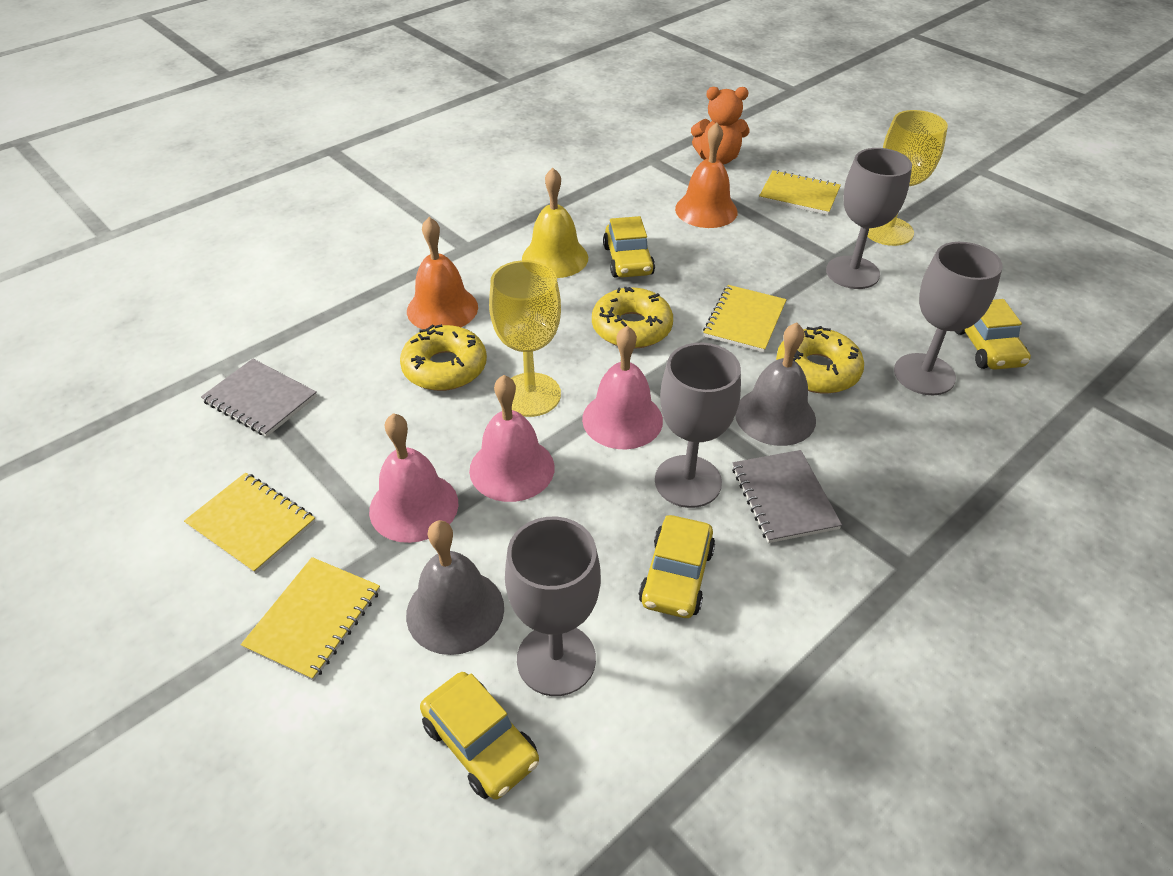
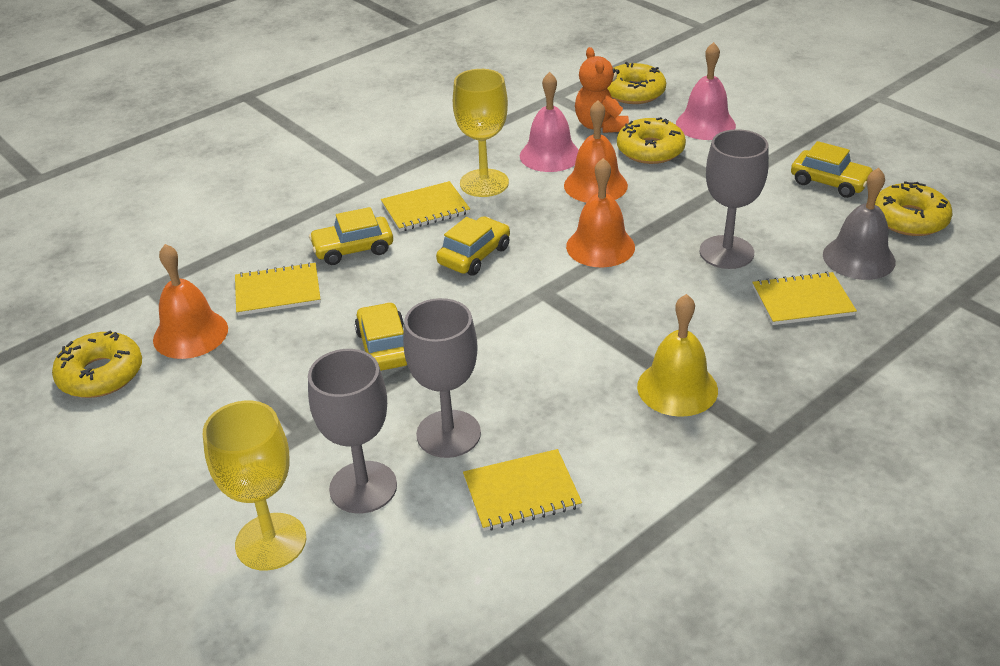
grey bell: 2 -> 1
grey goblet: 4 -> 3
grey notebook: 2 -> 0
orange bell: 2 -> 3
pink bell: 3 -> 2
yellow donut: 3 -> 4

